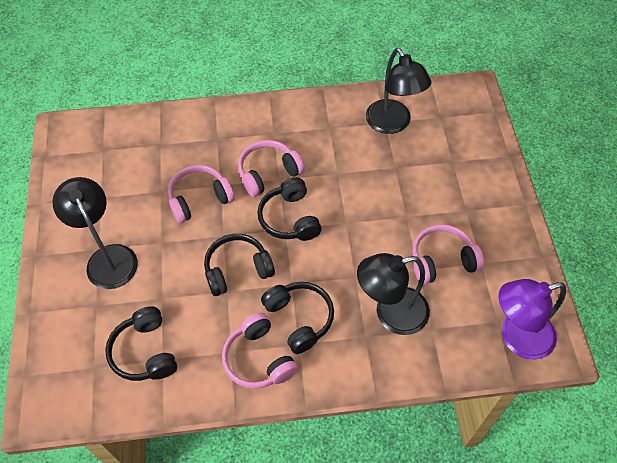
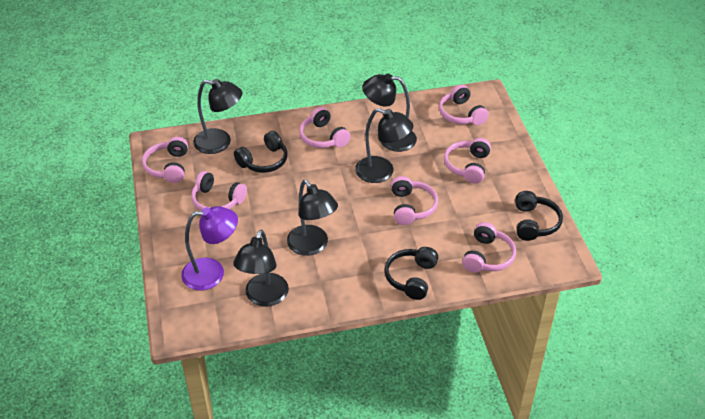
black headphones: 4 -> 3
black lamp: 3 -> 5
pink headphones: 4 -> 7

